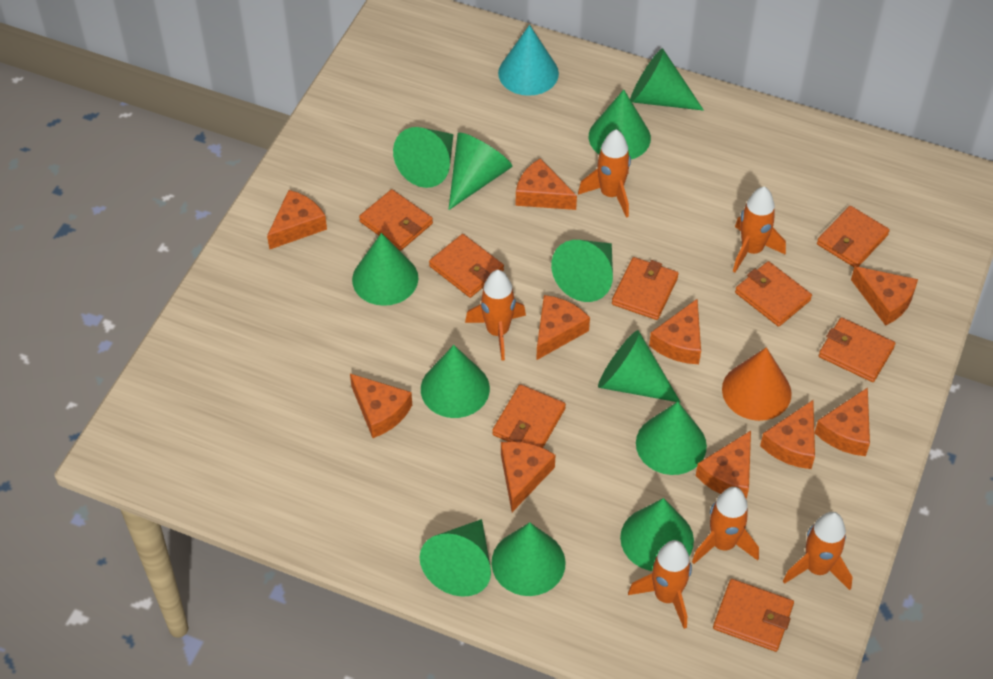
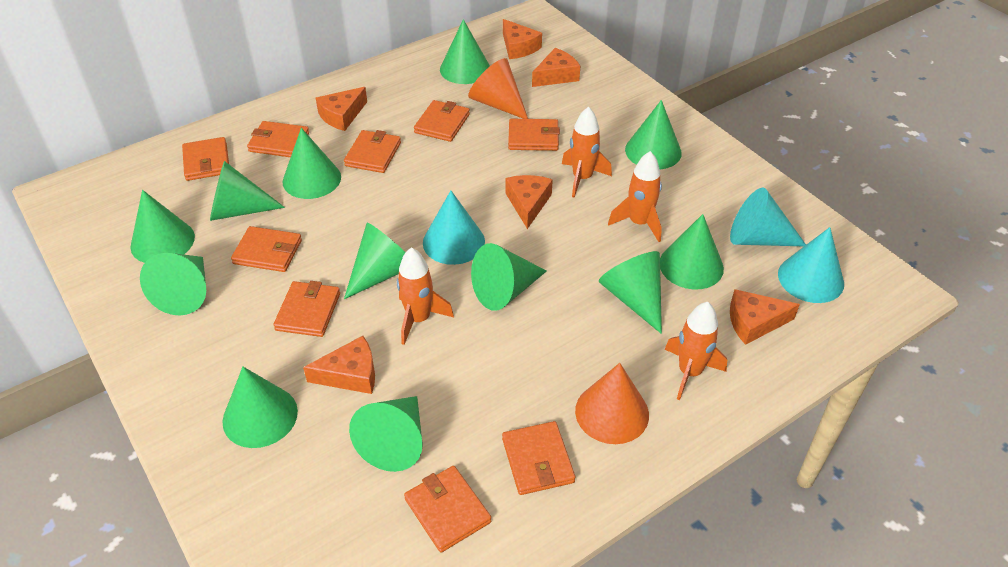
orange cheese: 10 -> 6
orange cone: 1 -> 2
orange rocket: 6 -> 4
orange wallet: 8 -> 9
turquoise cone: 1 -> 3

